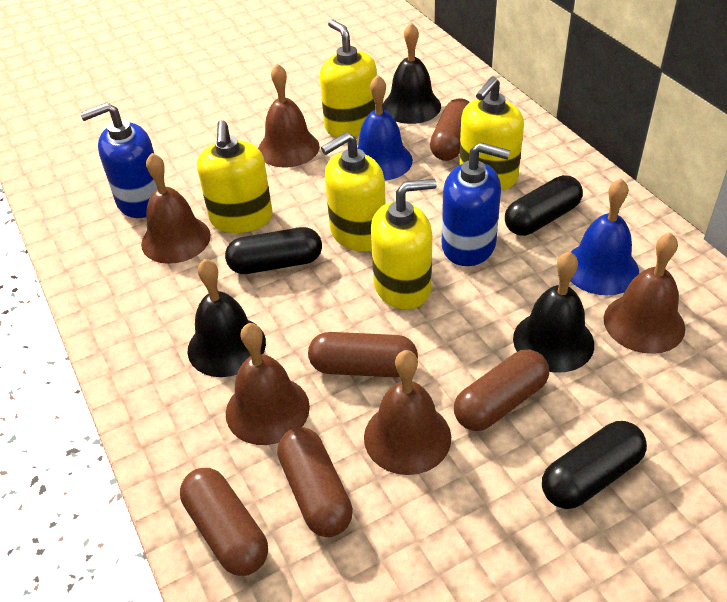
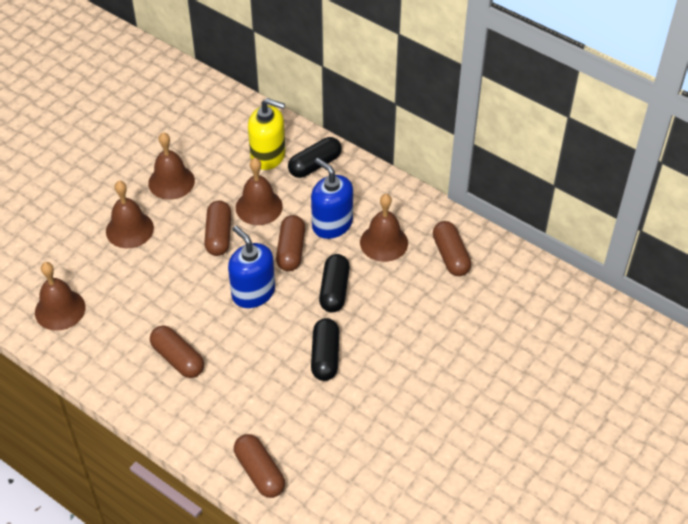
black bell: 3 -> 0
blue bell: 2 -> 0
yellow soap dispenser: 5 -> 1

